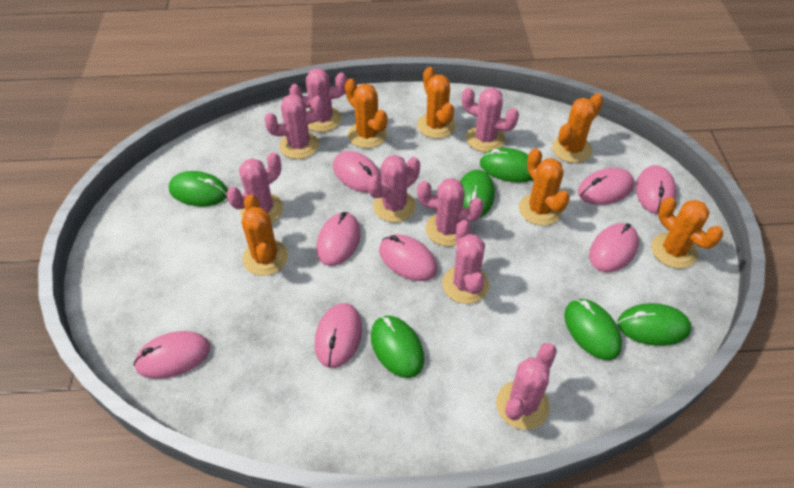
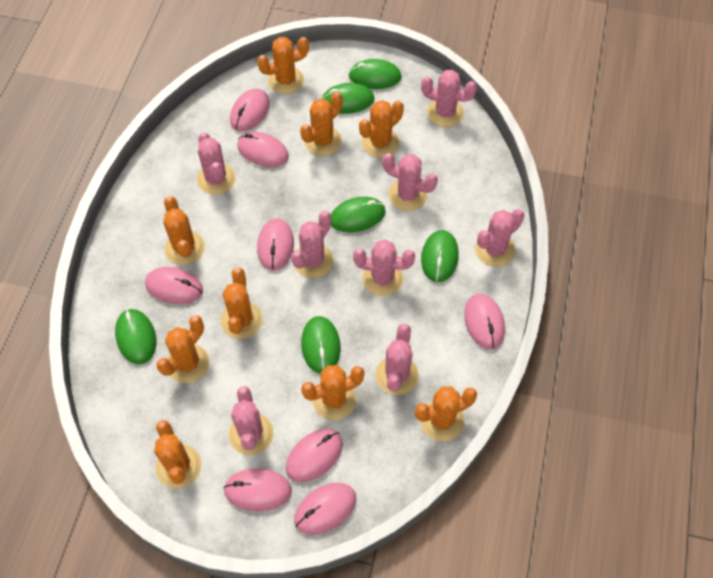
orange cactus: 6 -> 9

